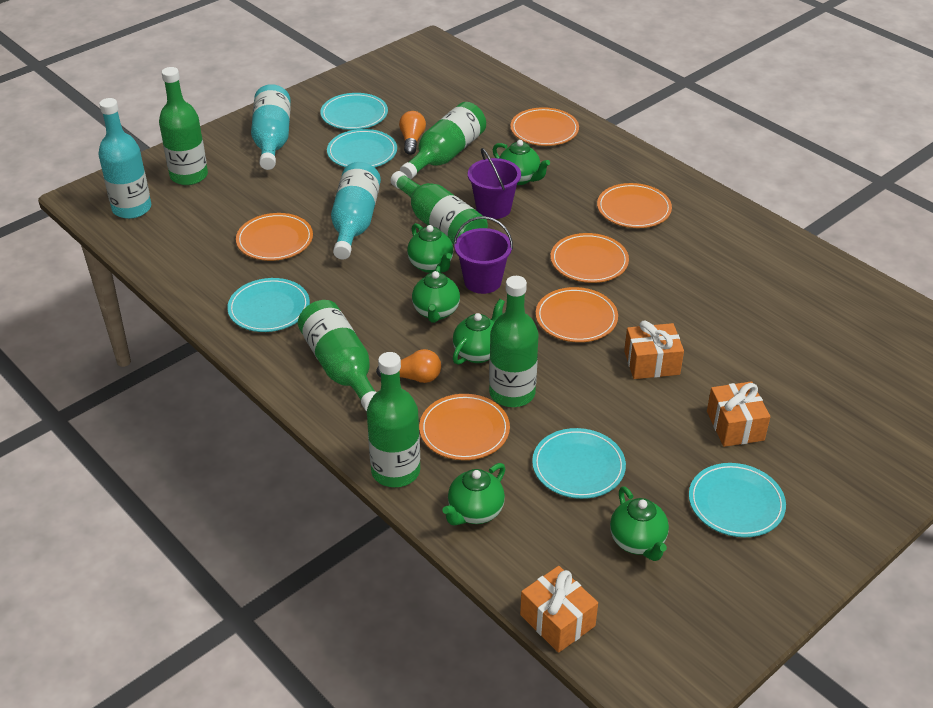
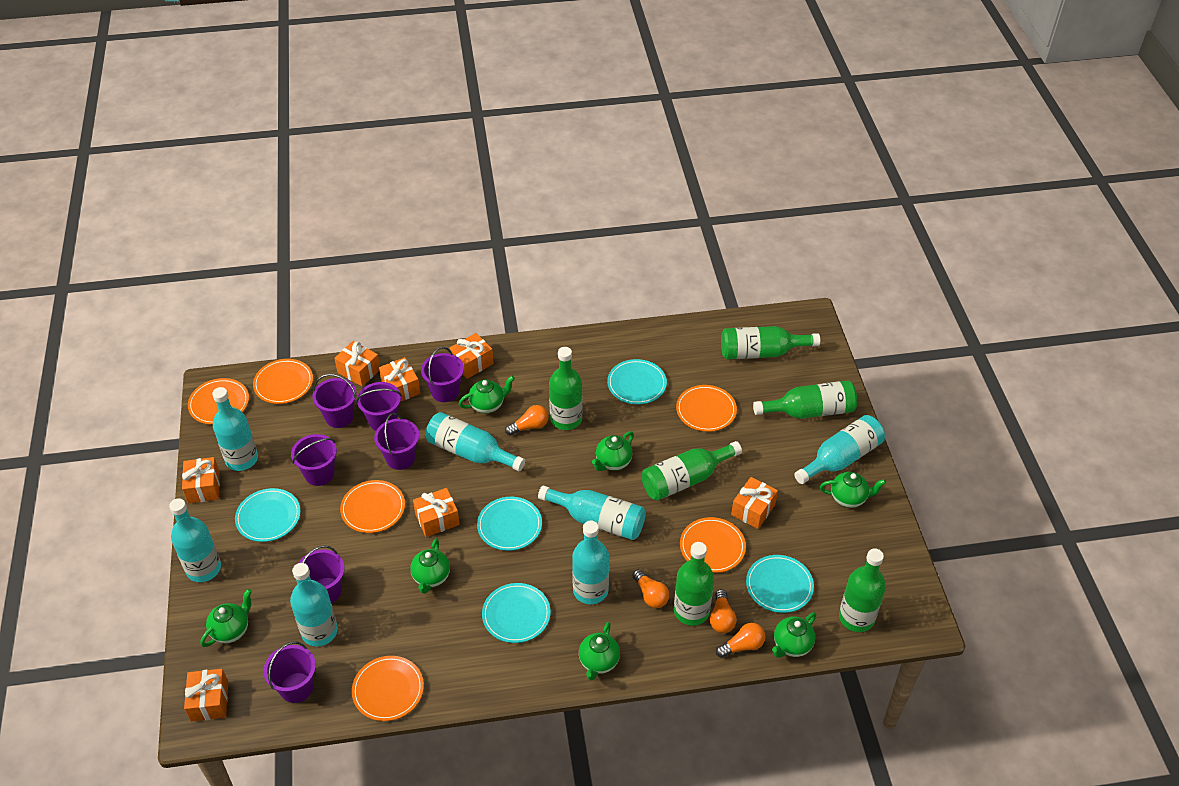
green teapot: 6 -> 7
orange gift: 3 -> 7
orange light bulb: 2 -> 4
purple bucket: 2 -> 7
turquoise bottle: 3 -> 7

